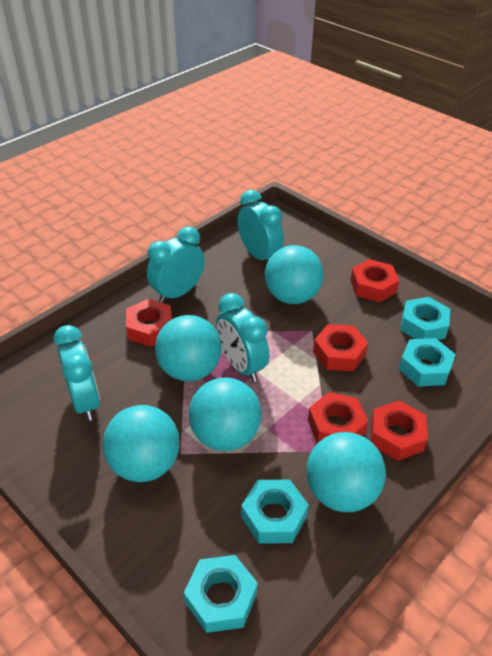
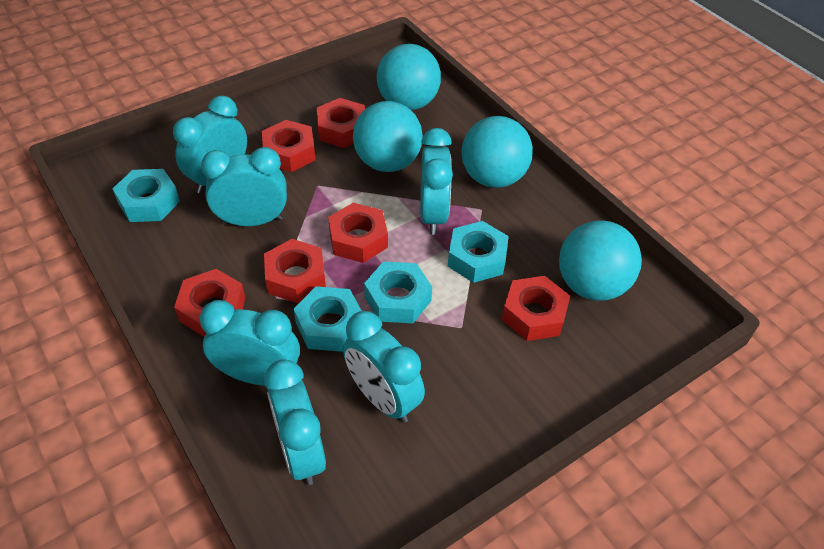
red nut: 5 -> 6
turquoise ball: 5 -> 4
turquoise clock: 4 -> 6

